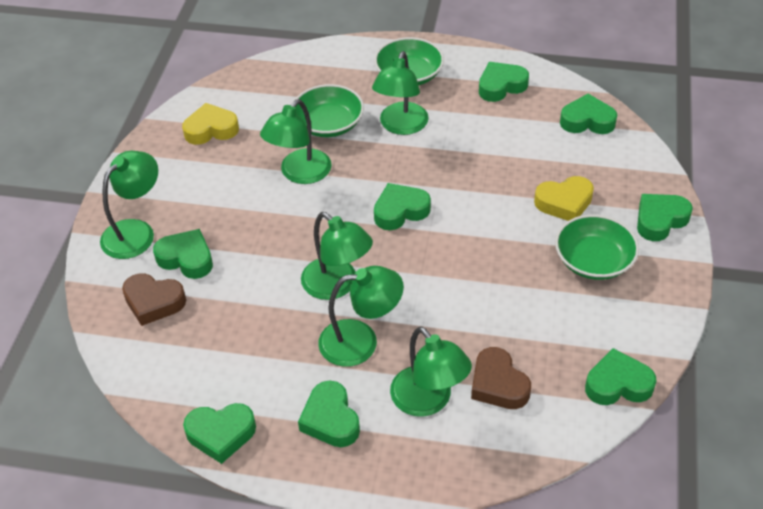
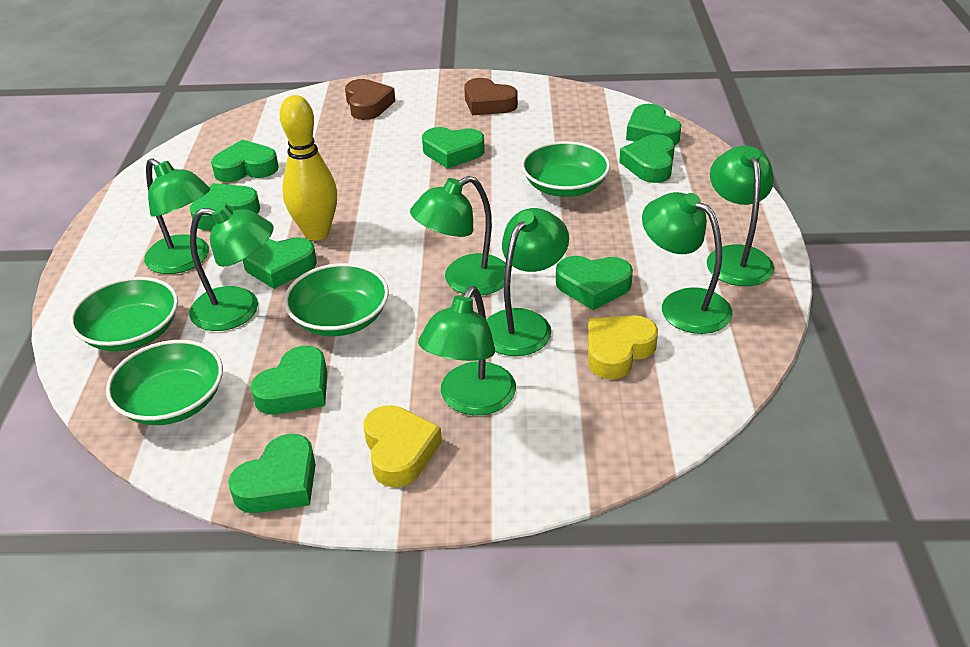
green bowl: 3 -> 4
green heart: 8 -> 9
green lamp: 6 -> 7
yellow bowling pin: 0 -> 1

